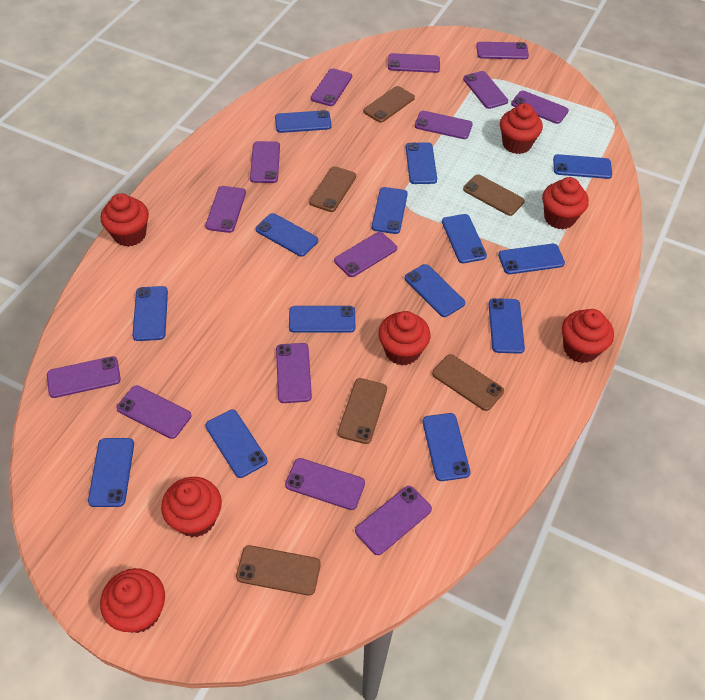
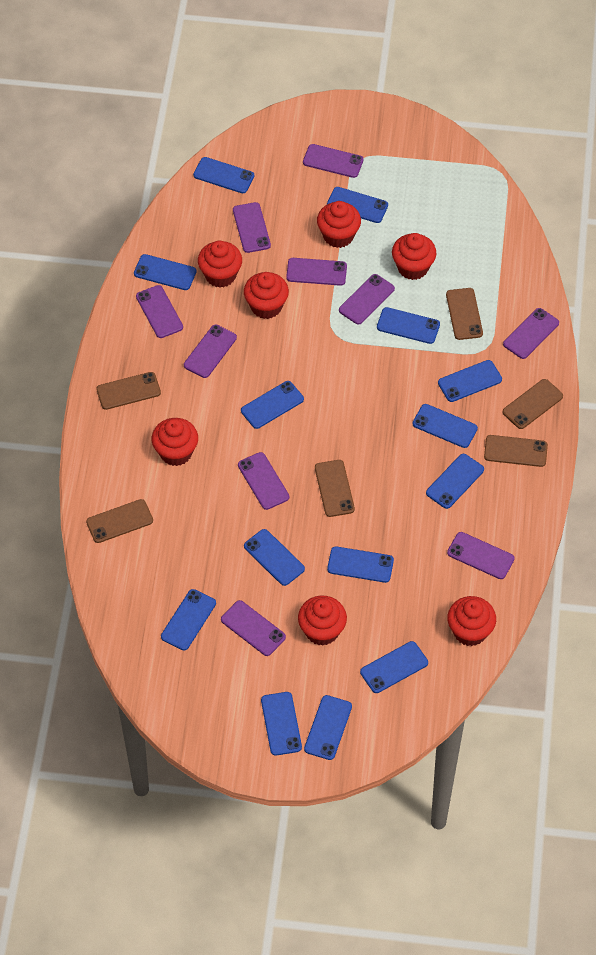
purple phone: 14 -> 10

